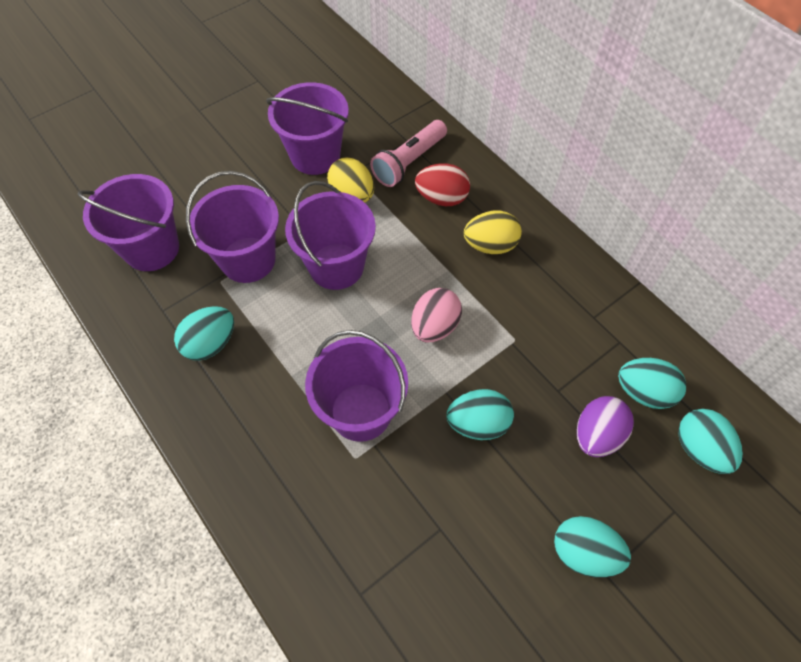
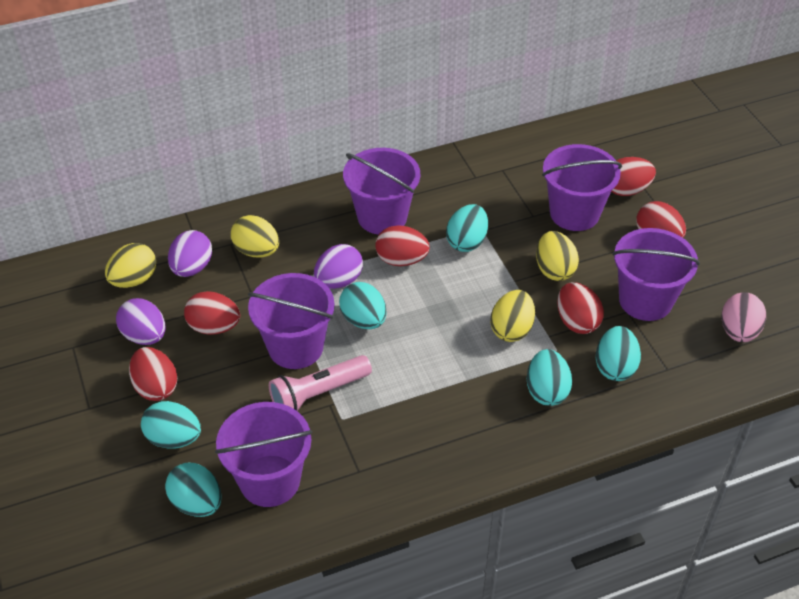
purple egg: 1 -> 3
red egg: 1 -> 6
turquoise egg: 5 -> 6
yellow egg: 2 -> 4

